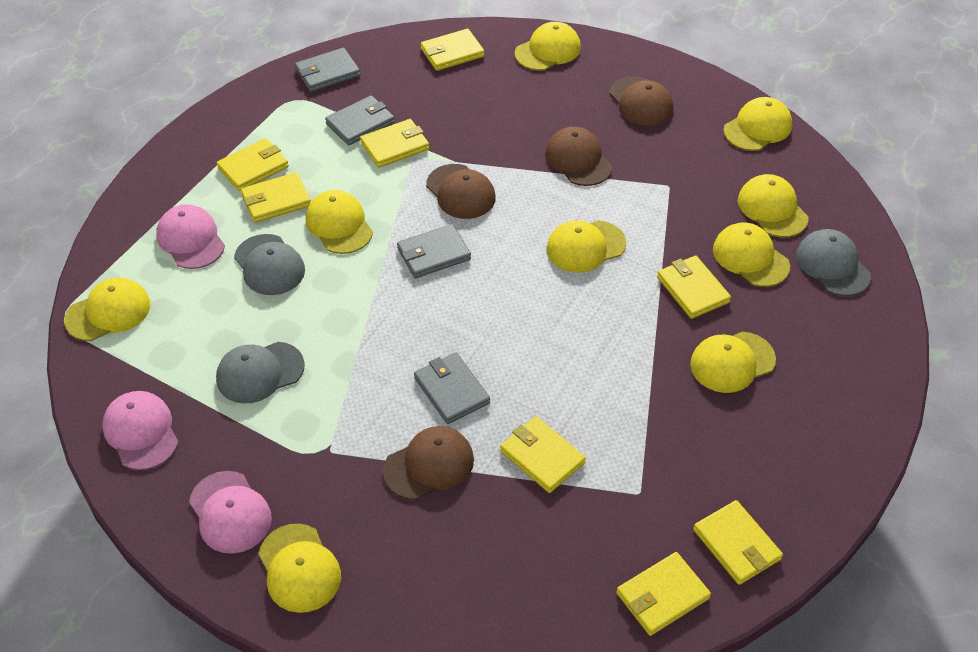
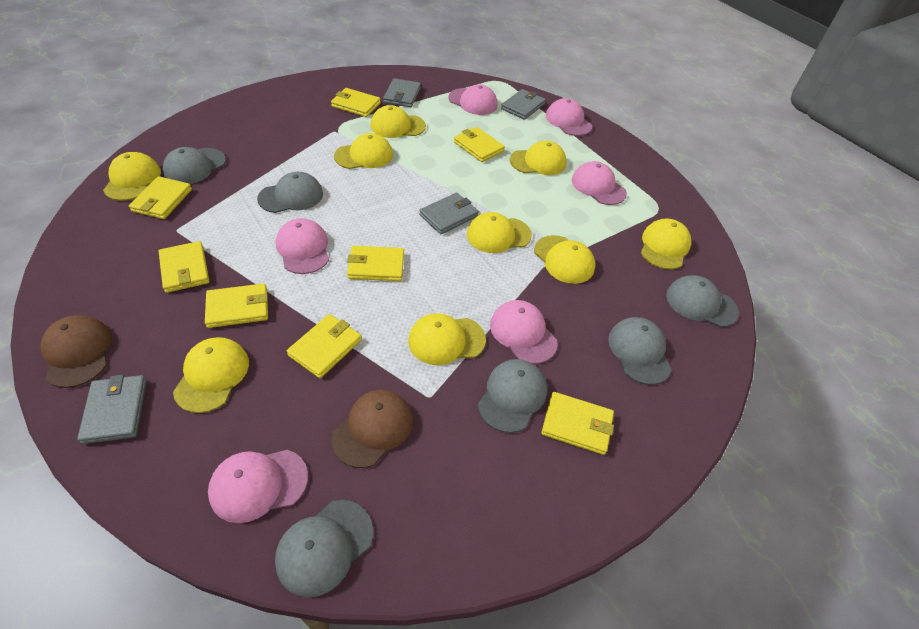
brown cap: 4 -> 2
grey cap: 3 -> 6
pink cap: 3 -> 6

